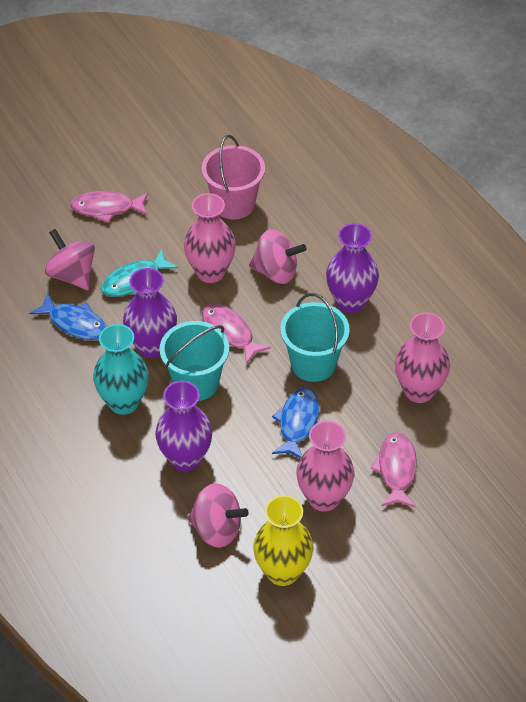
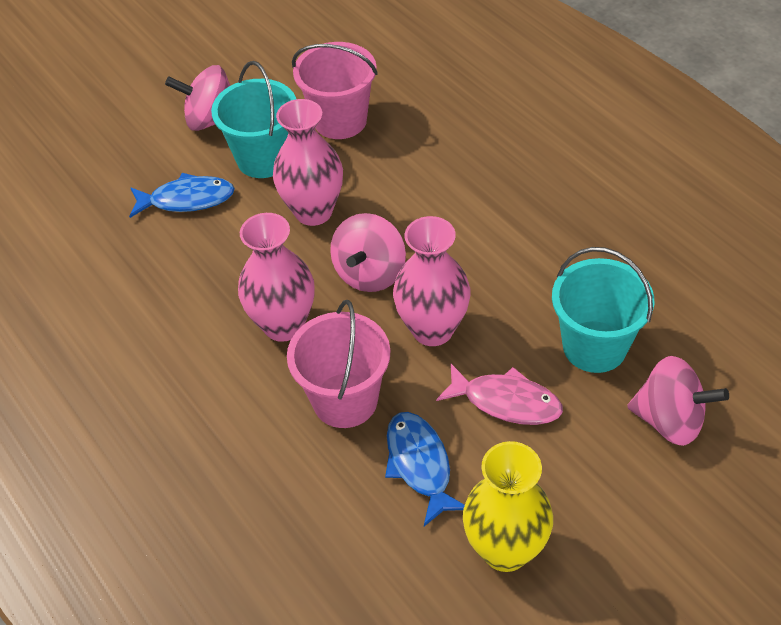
pink bucket: 1 -> 2
pink fish: 3 -> 1
purple vase: 3 -> 0
turquoise fish: 1 -> 0
turquoise vase: 1 -> 0

